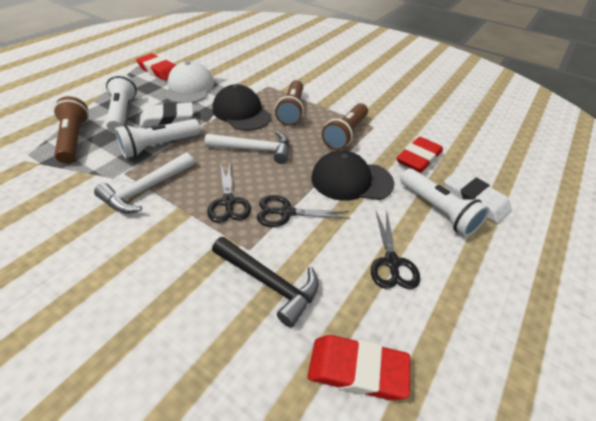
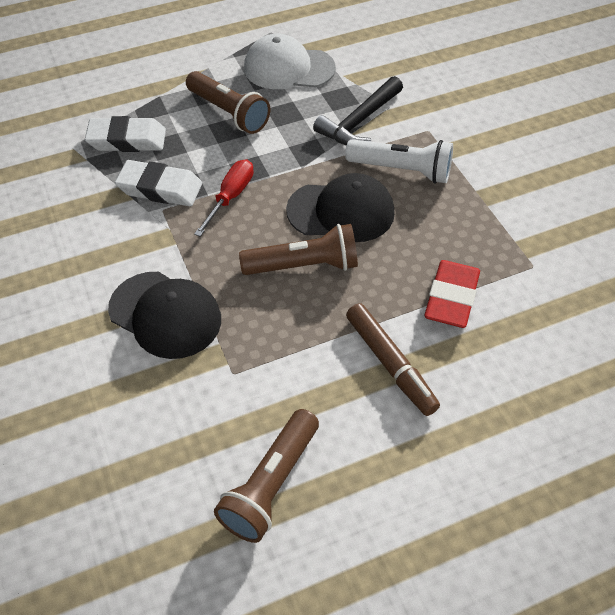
black scissors: 3 -> 0
brown marker: 0 -> 1
red eraser: 3 -> 1
red screwdriver: 0 -> 1
white flashlight: 3 -> 1
white hammer: 2 -> 0

